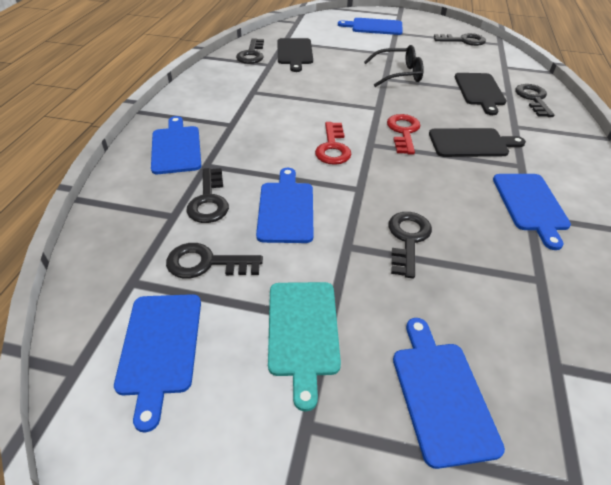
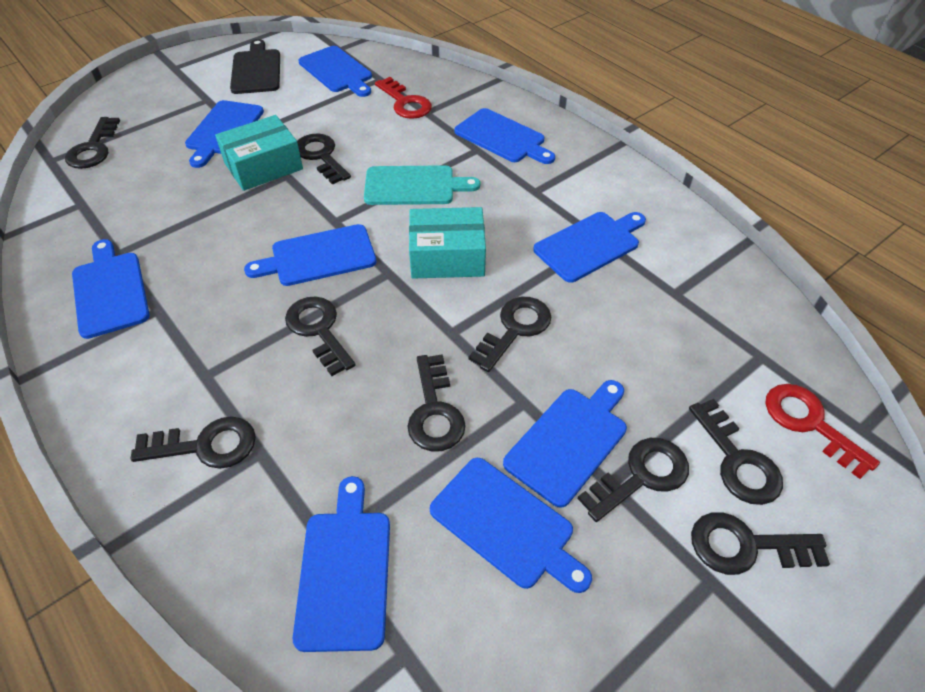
black cutting board: 3 -> 1
black glasses: 1 -> 0
black key: 6 -> 9
blue cutting board: 6 -> 9
turquoise box: 0 -> 2

